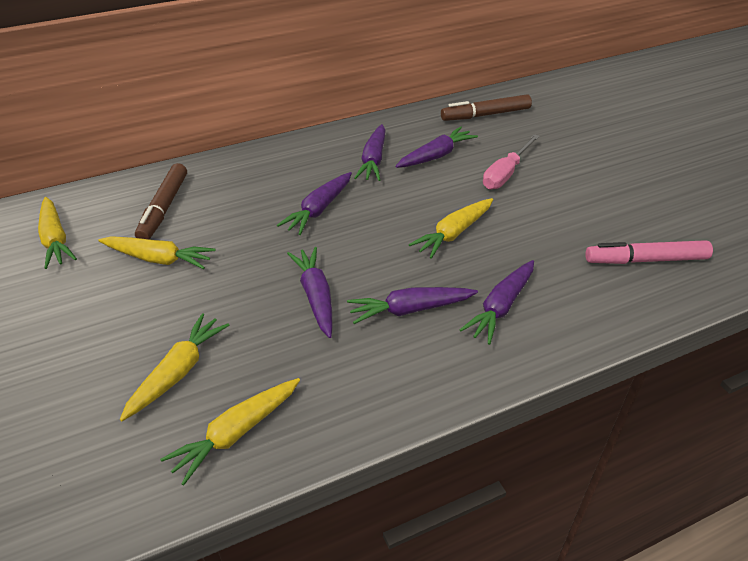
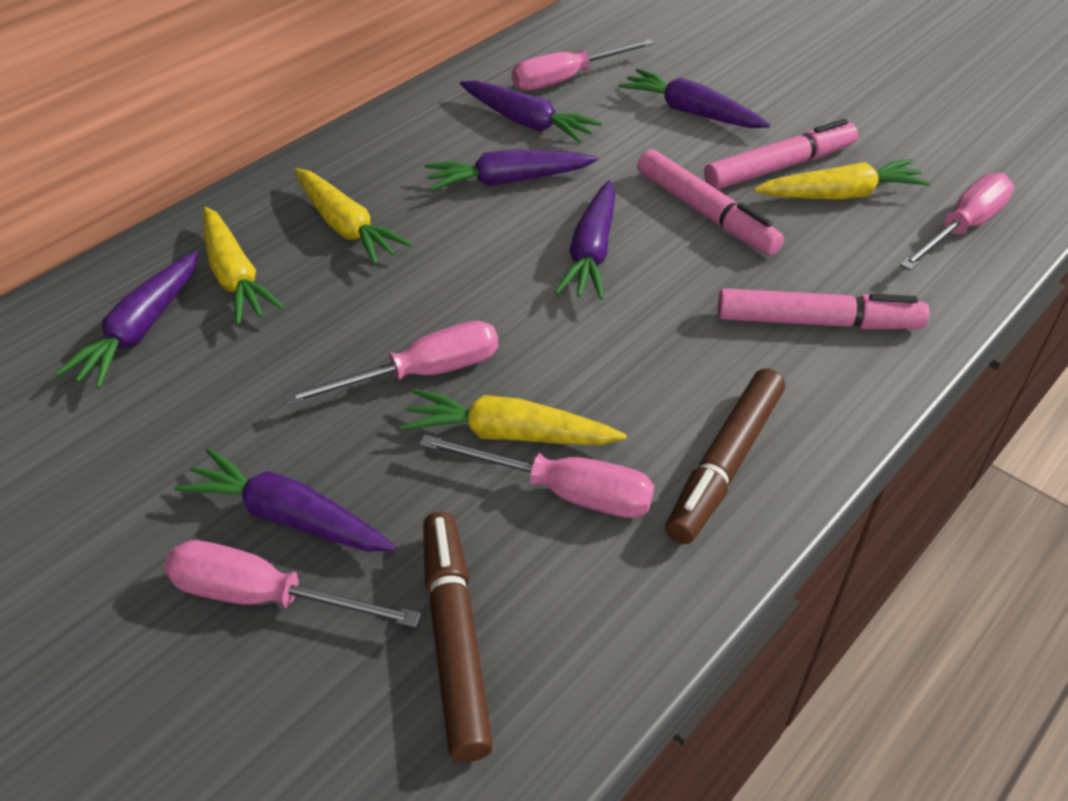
pink marker: 1 -> 3
pink screwdriver: 1 -> 5
yellow carrot: 5 -> 4

